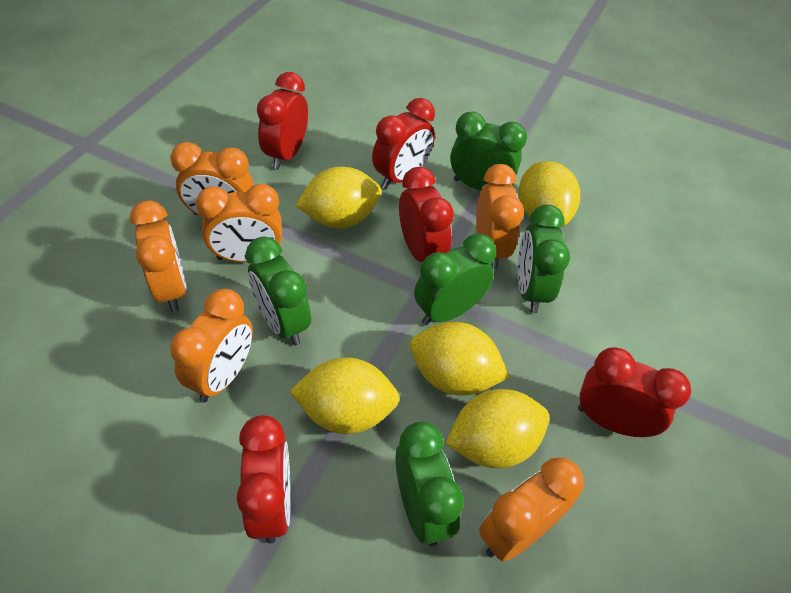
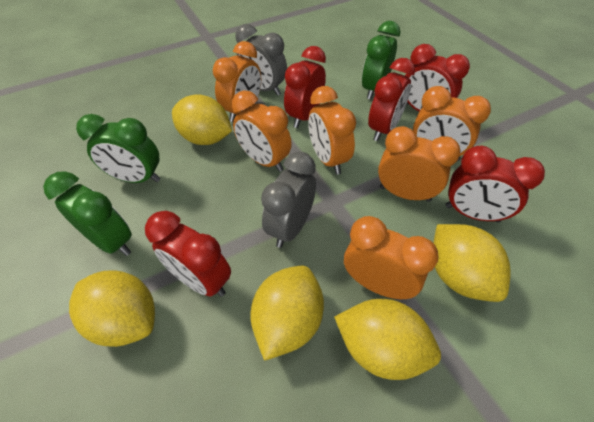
green clock: 5 -> 3
grey clock: 0 -> 2

